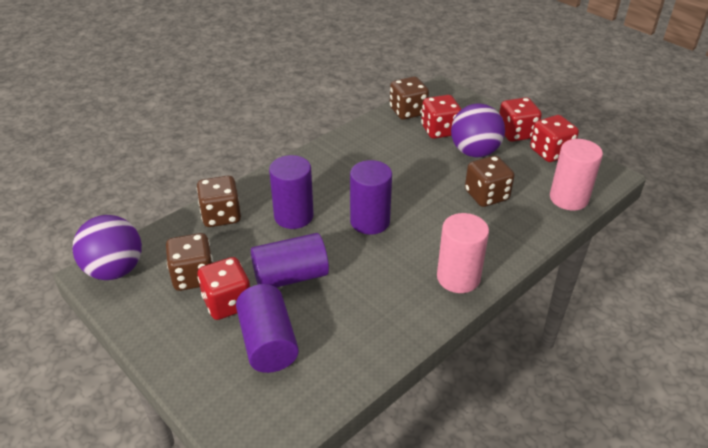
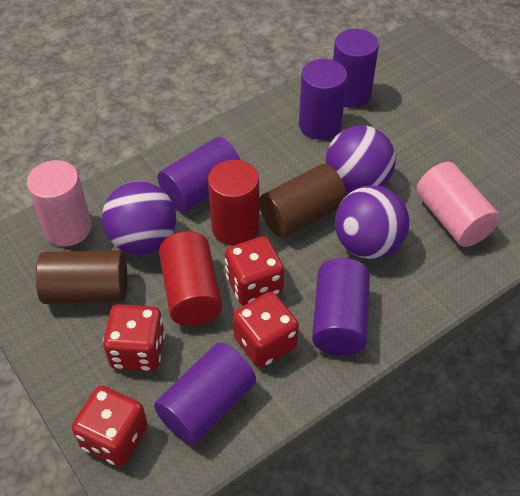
brown cylinder: 0 -> 2
brown dice: 4 -> 0
purple ball: 2 -> 3
purple cylinder: 4 -> 5
red cylinder: 0 -> 2

